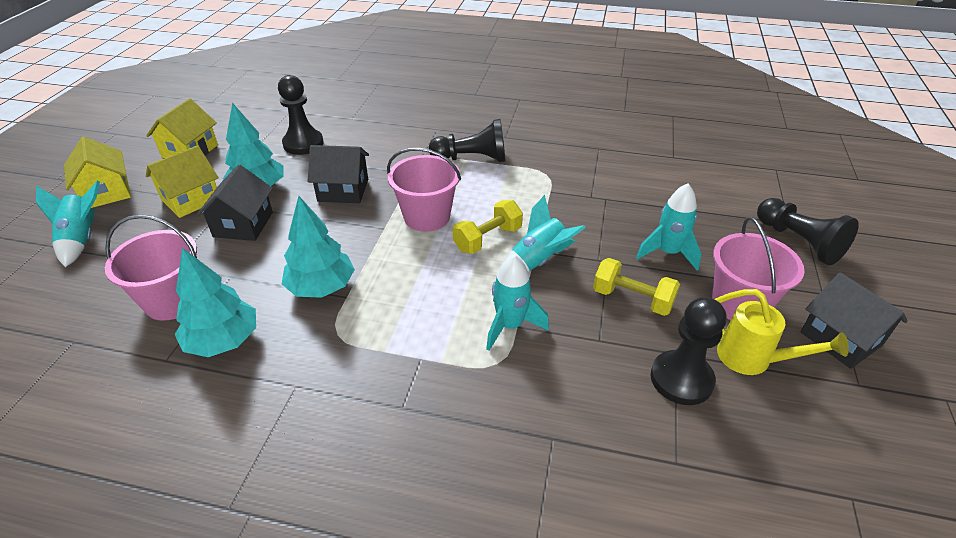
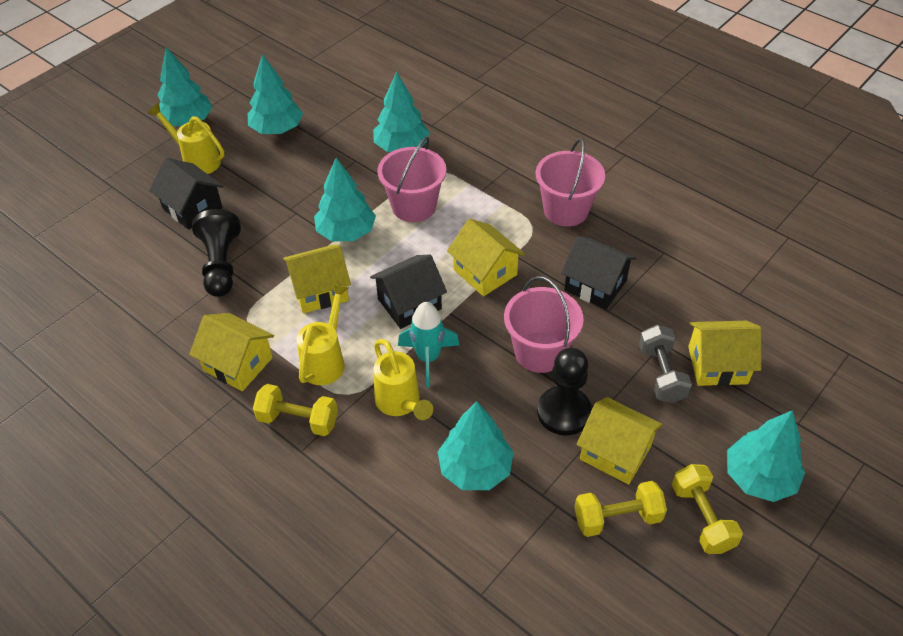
black pawn: 4 -> 2
grey dumbbell: 0 -> 1
turquoise rocket: 4 -> 1
turquoise tree: 3 -> 6
yellow dumbbell: 2 -> 3
yellow house: 3 -> 5
yellow watering can: 1 -> 3

